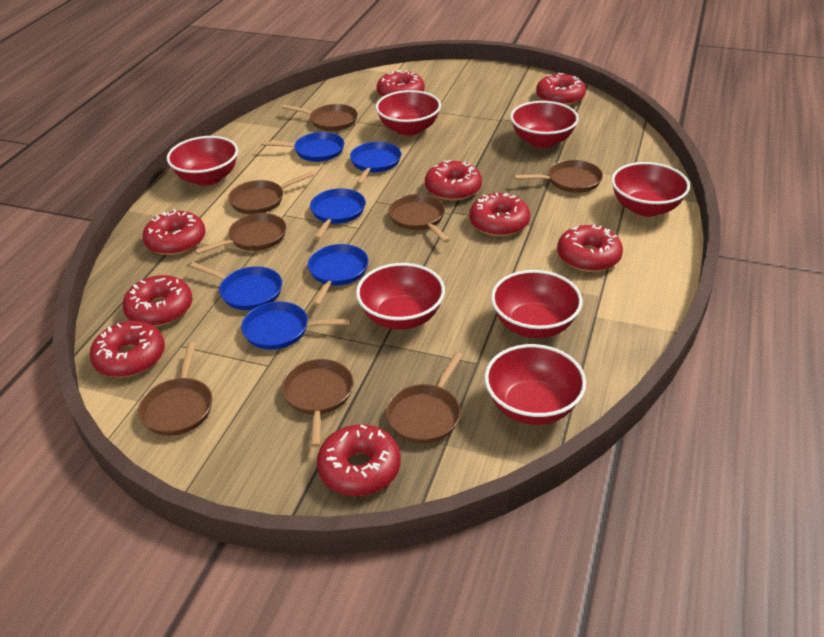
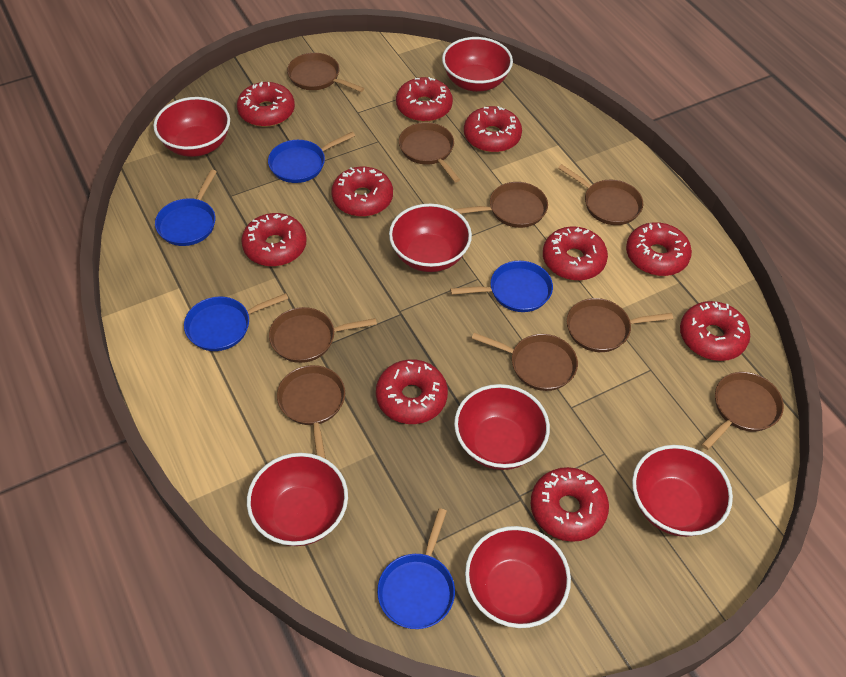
blue pan: 6 -> 5
brown pan: 8 -> 9
red donut: 9 -> 10

